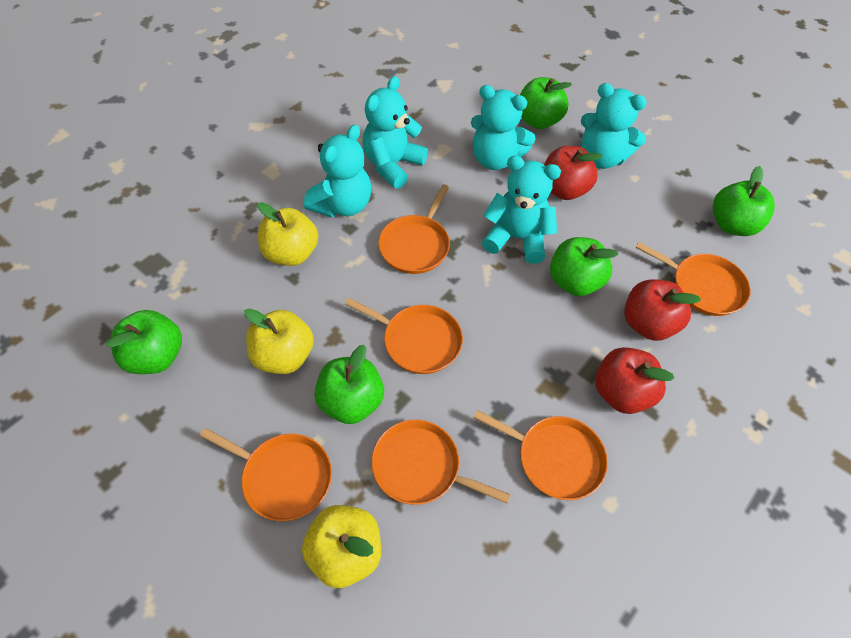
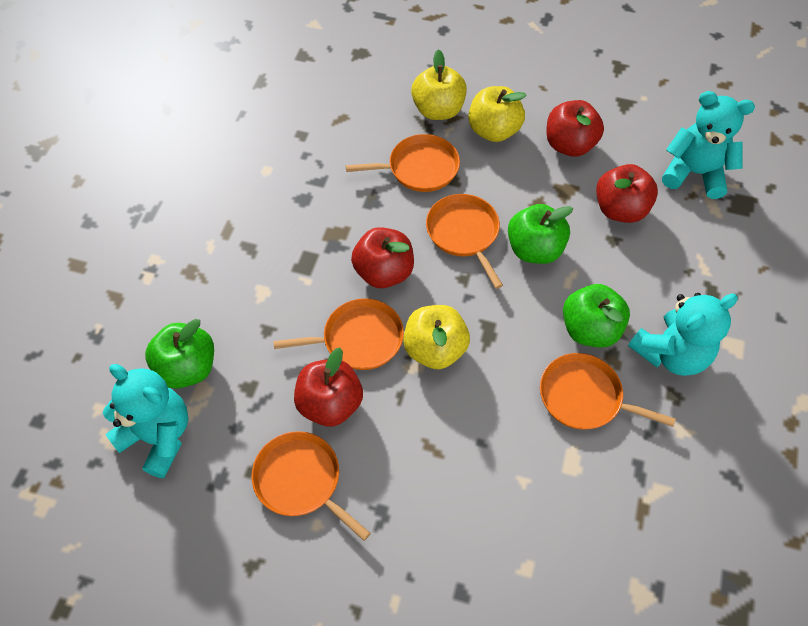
green apple: 5 -> 3
orange pan: 6 -> 5
red apple: 3 -> 4
turquoise teddy bear: 5 -> 3

